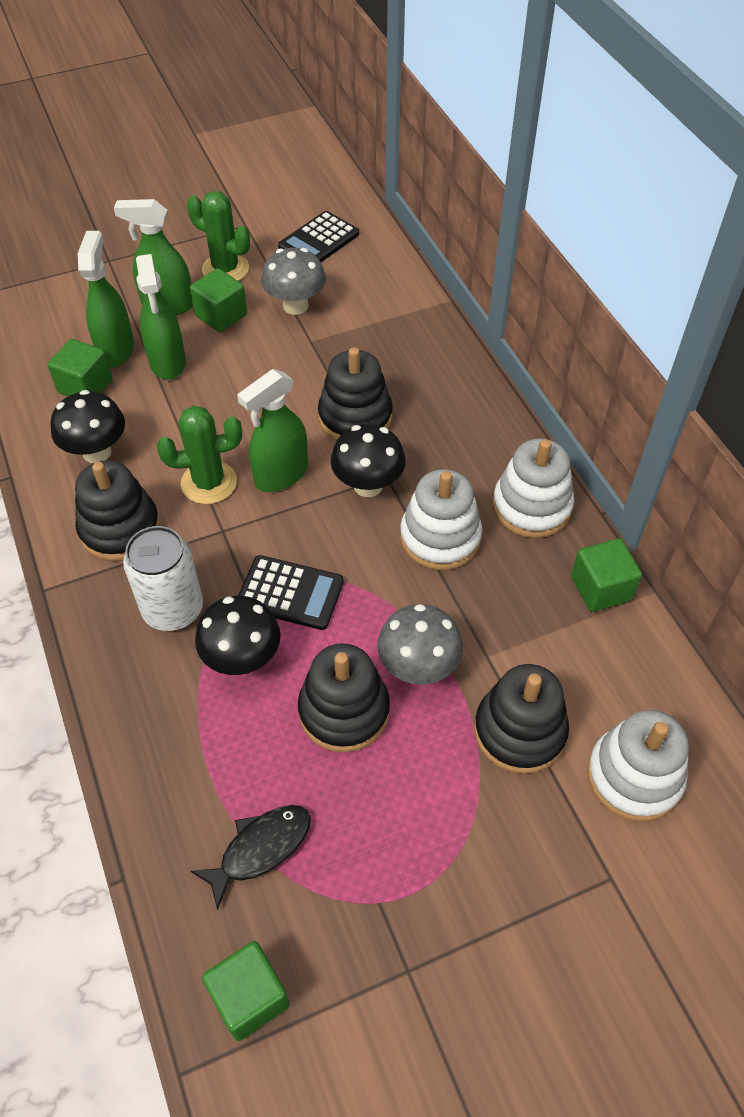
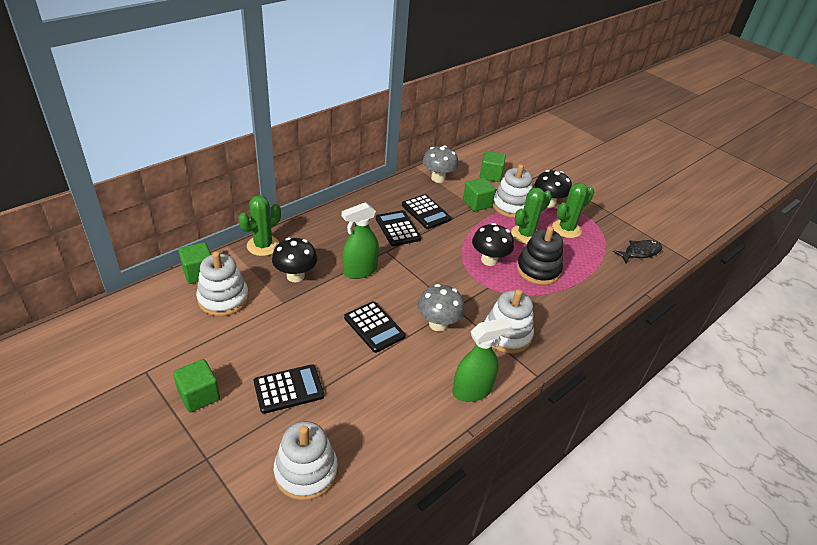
black calculator: 2 -> 4
black stacking toy: 4 -> 1
green cactus: 2 -> 3
green spray bottle: 4 -> 2
white can: 1 -> 0
white stacking toy: 3 -> 4

